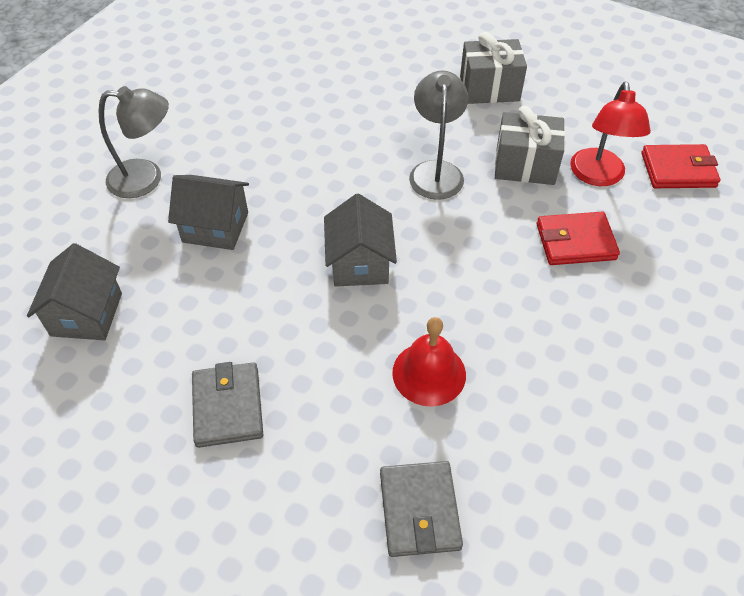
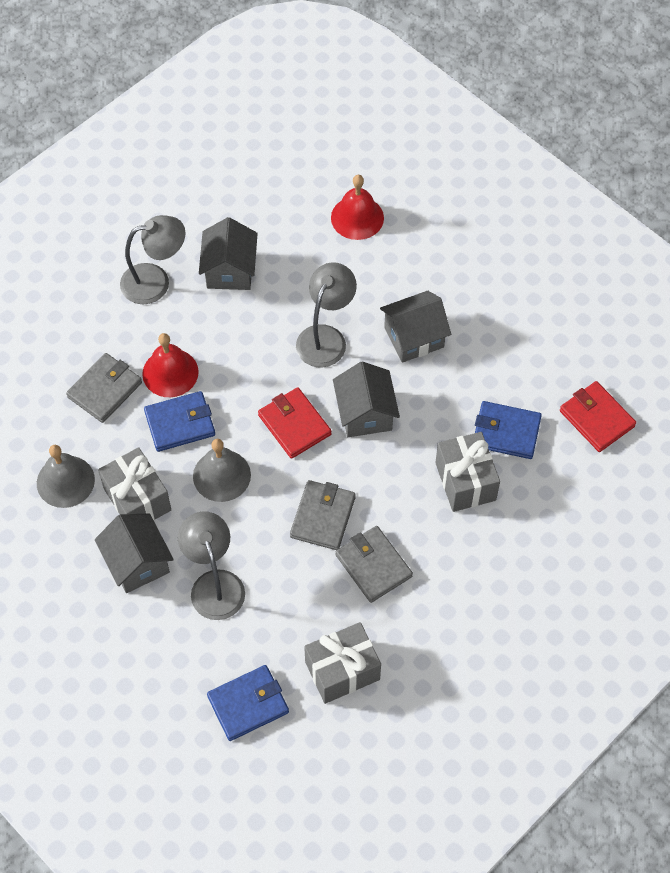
blue wallet: 0 -> 3
grey bell: 0 -> 2
grey gift: 2 -> 3
grey house: 3 -> 4
grey lamp: 2 -> 3
grey wallet: 2 -> 3
red bell: 1 -> 2
red lamp: 1 -> 0

